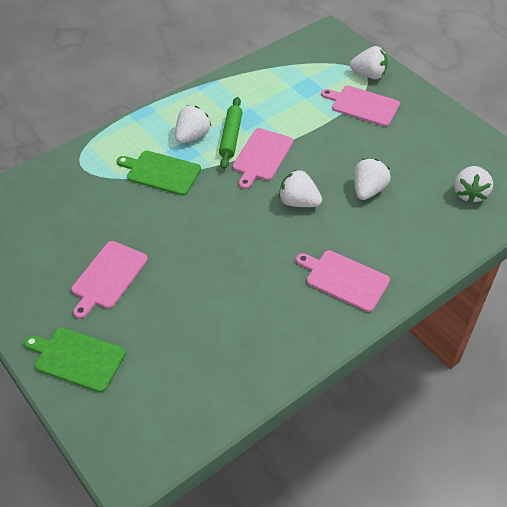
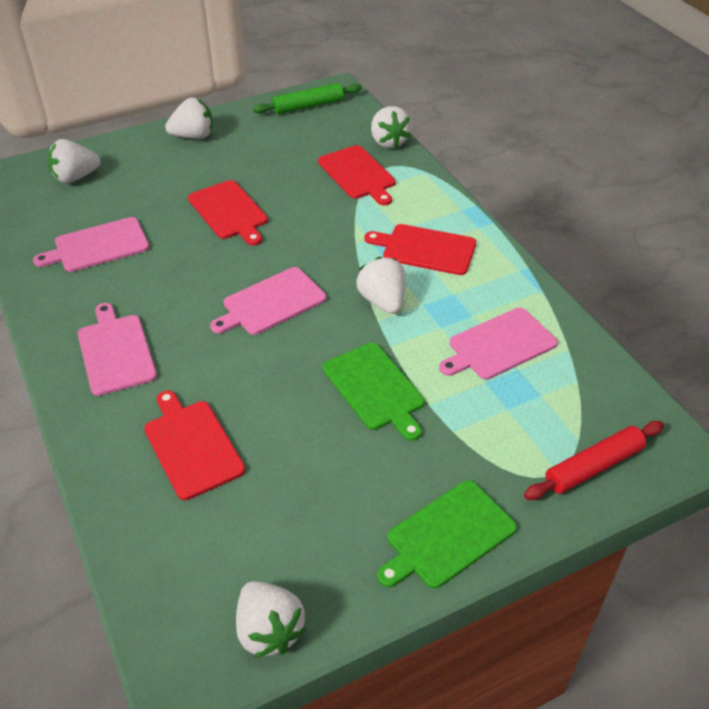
red cutting board: 0 -> 4
red rolling pin: 0 -> 1

